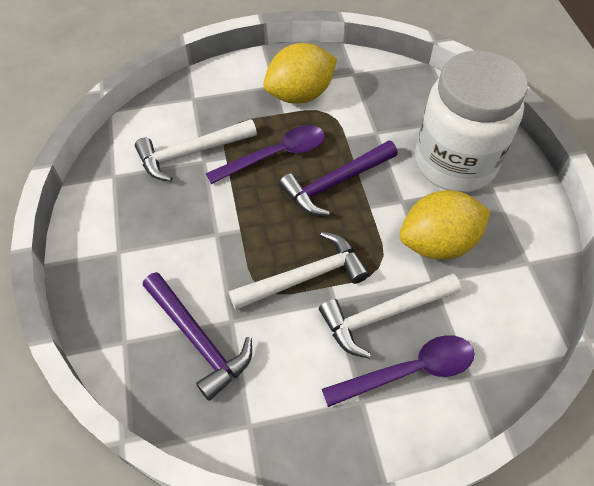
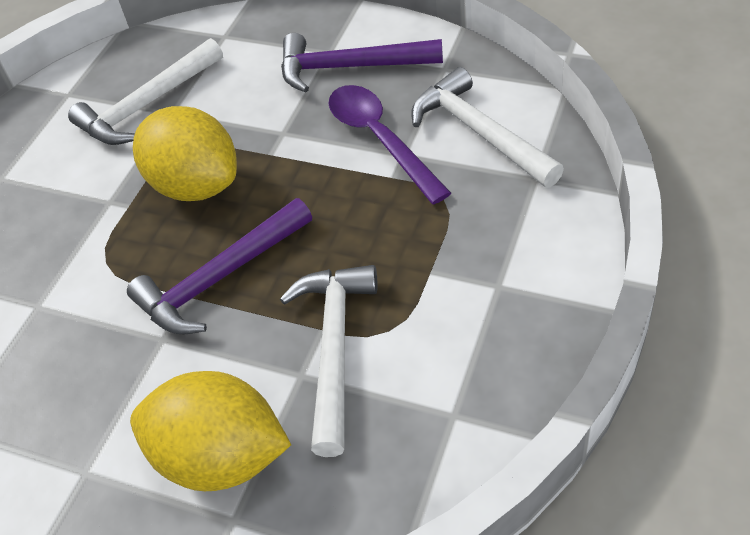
purple spoon: 2 -> 1
white jar: 1 -> 0

